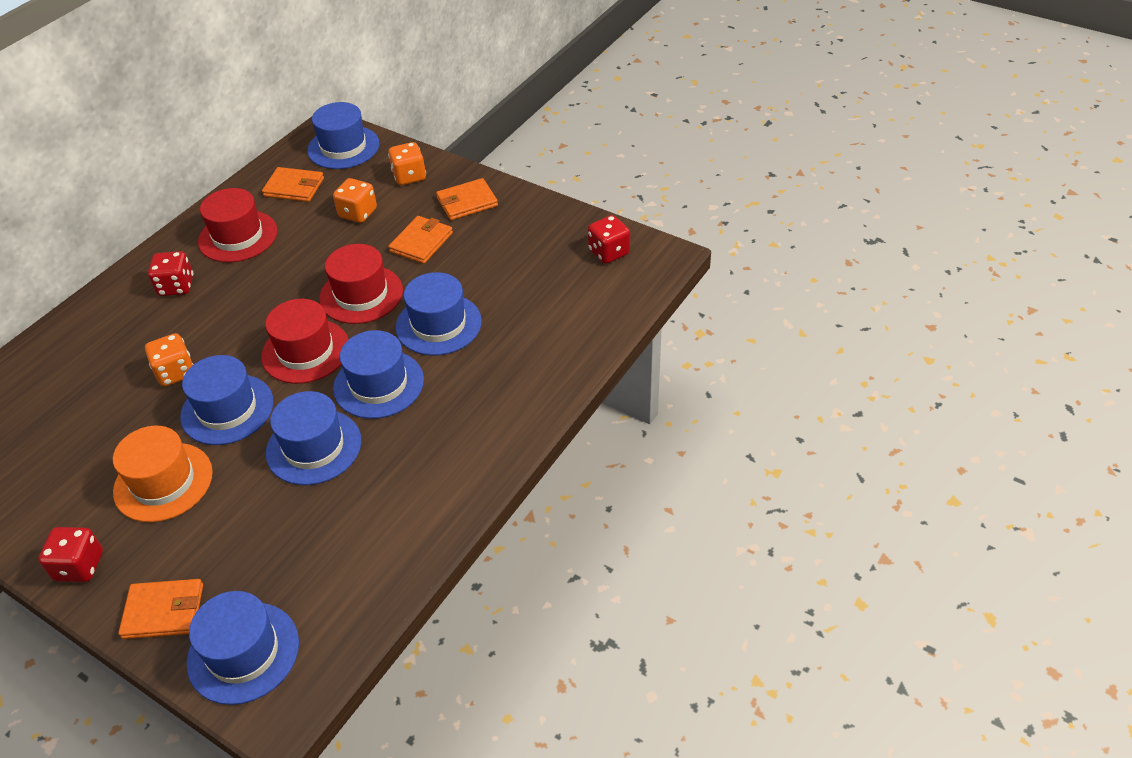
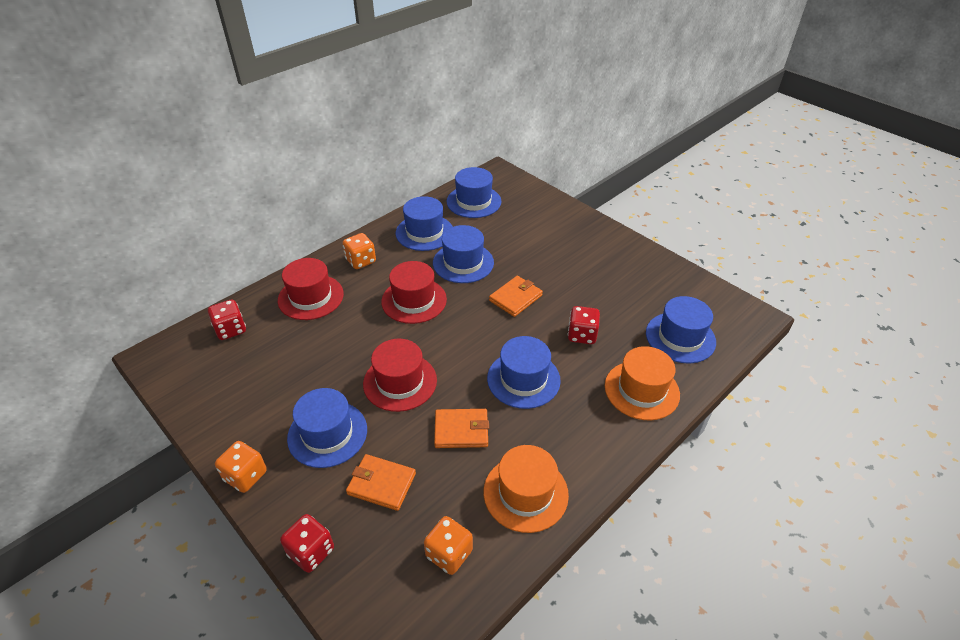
orange hat: 1 -> 2
orange wallet: 4 -> 3

